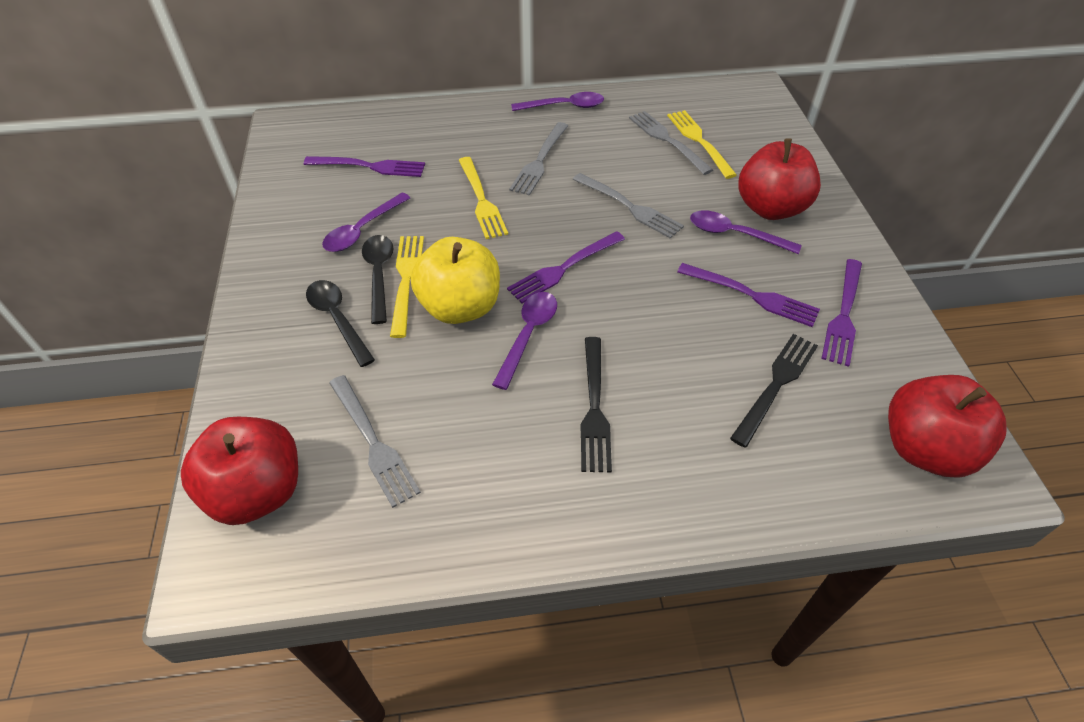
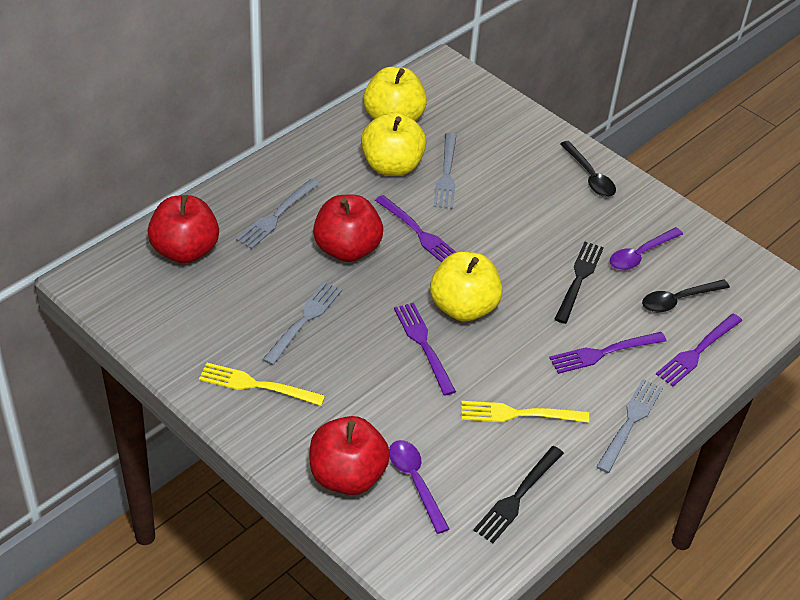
purple spoon: 4 -> 2
yellow apple: 1 -> 3
yellow fork: 3 -> 2

